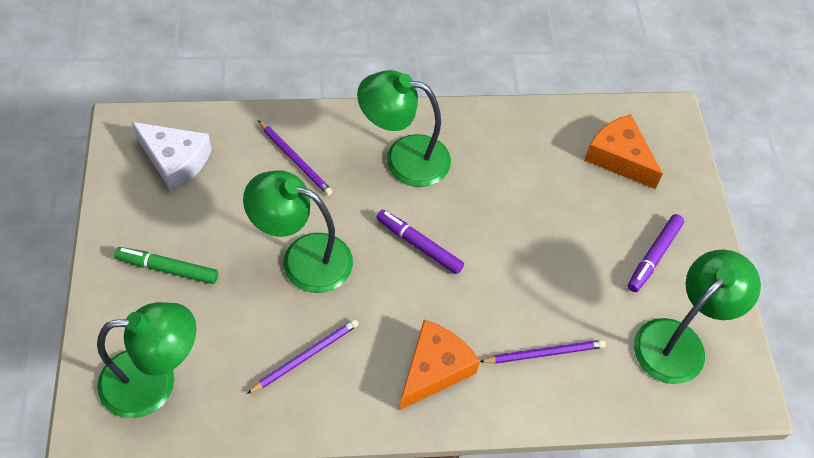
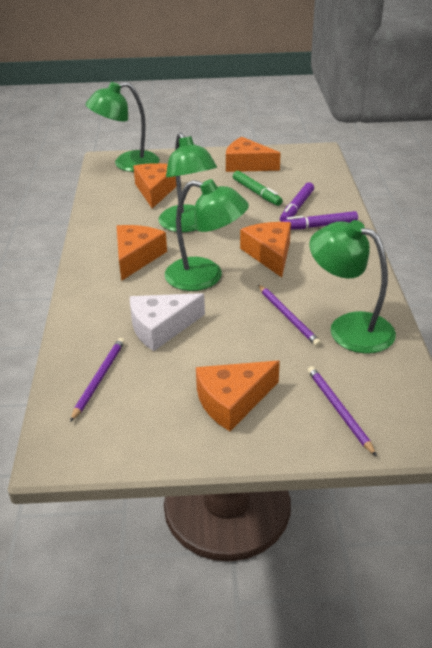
orange cheese: 2 -> 5

